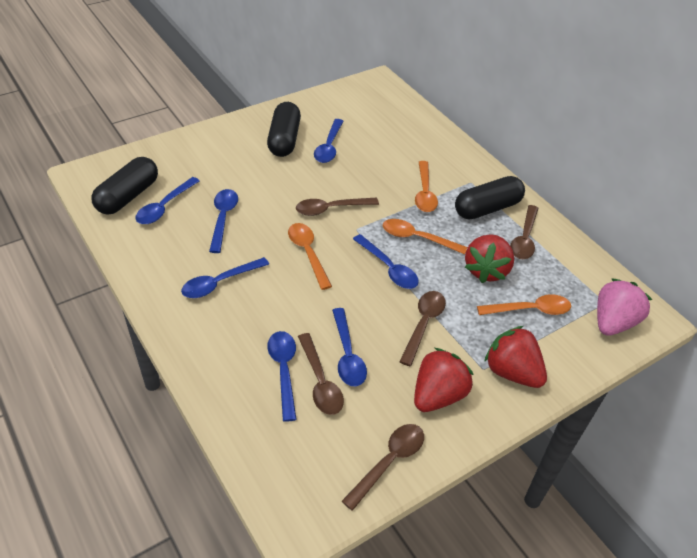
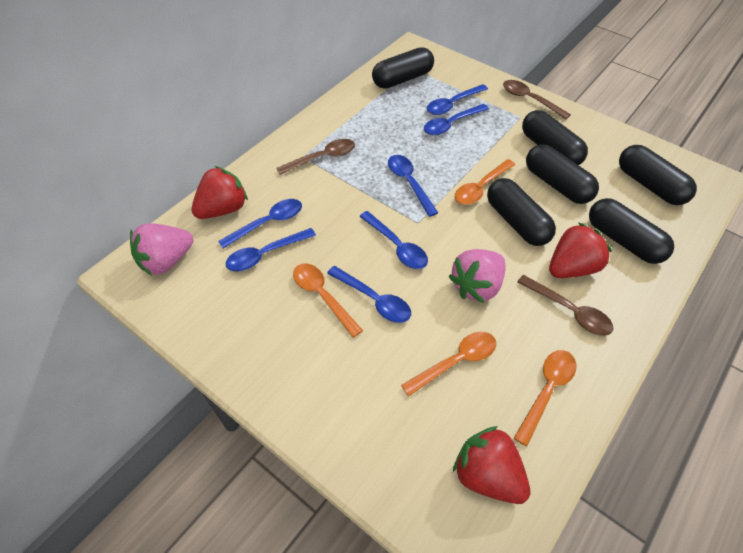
black capsule: 3 -> 6
brown spoon: 5 -> 3
pink strawberry: 1 -> 2

